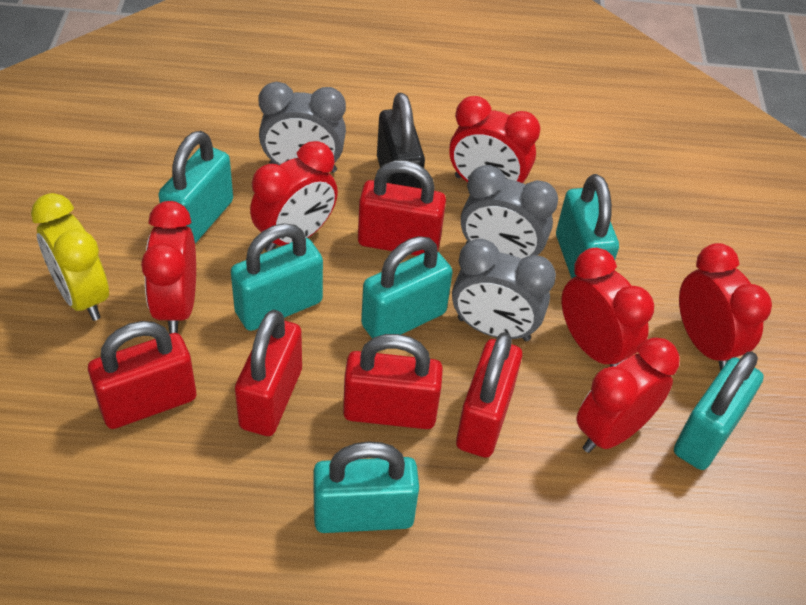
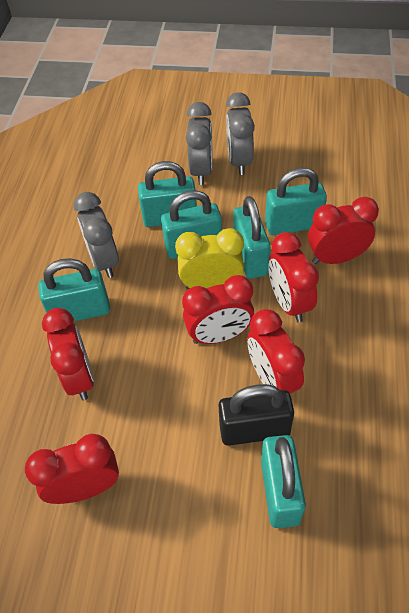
red padlock: 5 -> 0

